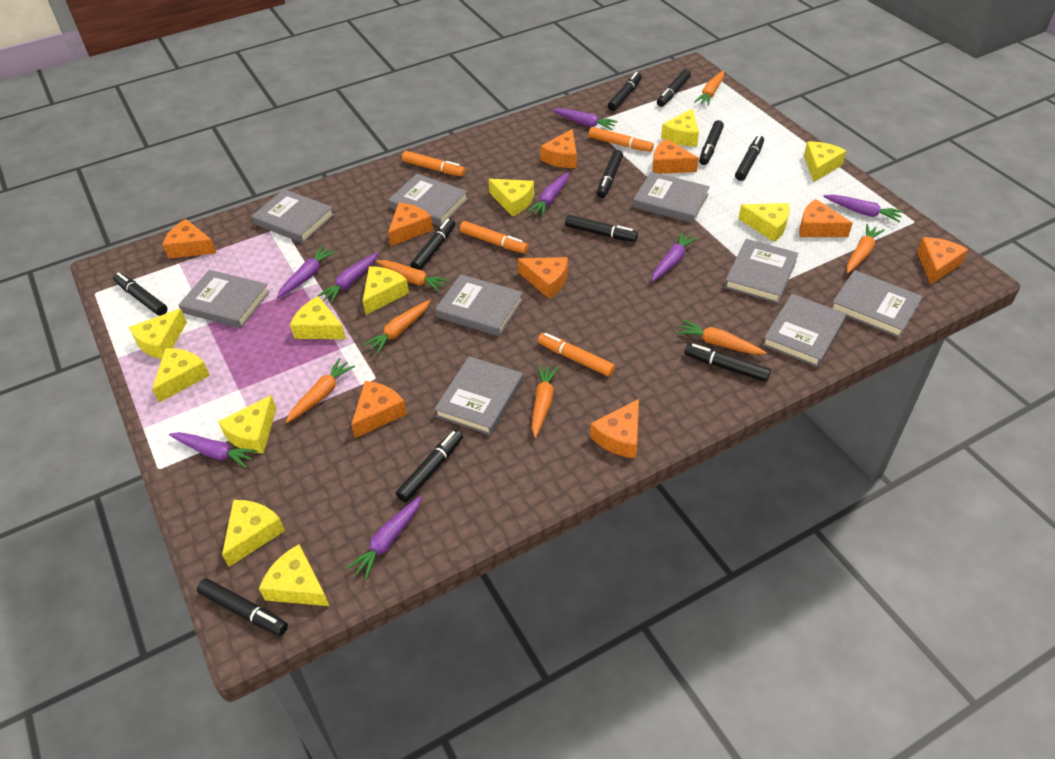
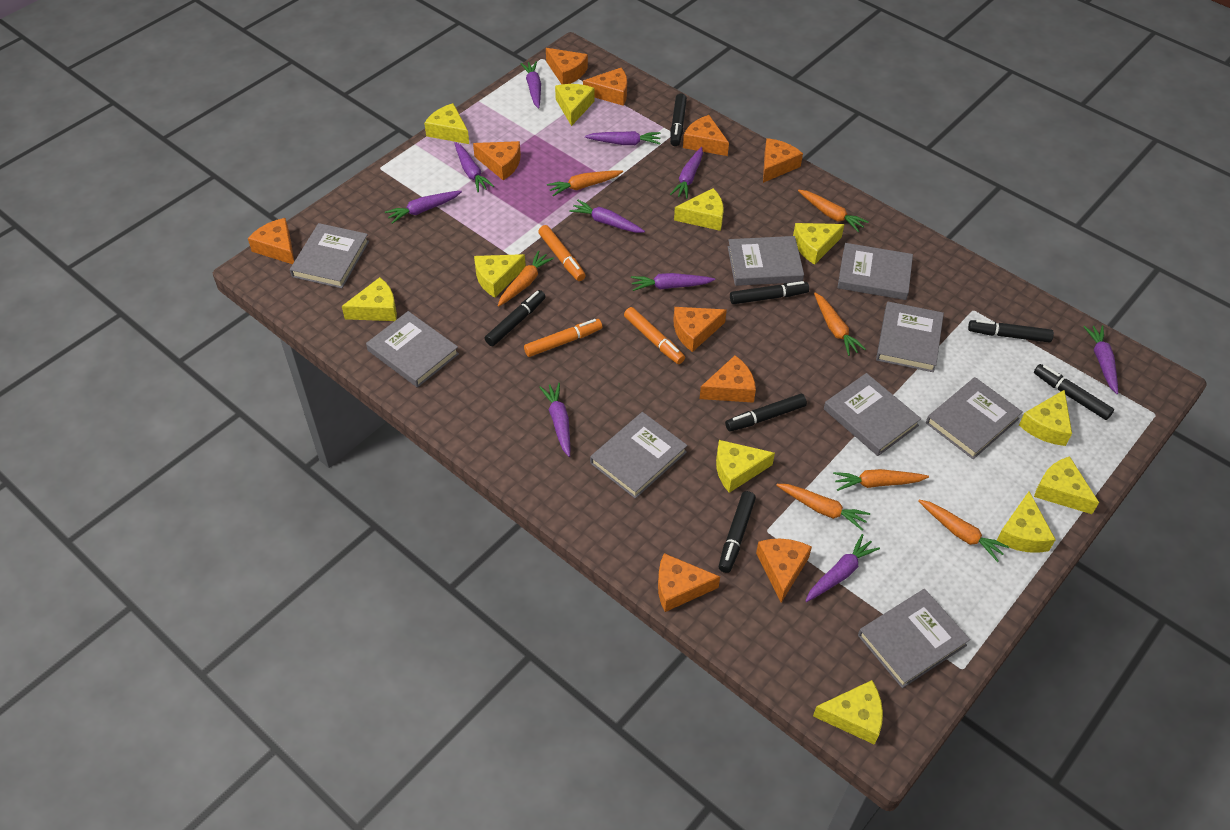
black marker: 11 -> 7
orange cheese: 9 -> 10
orange marker: 4 -> 3
purple carrot: 8 -> 10

